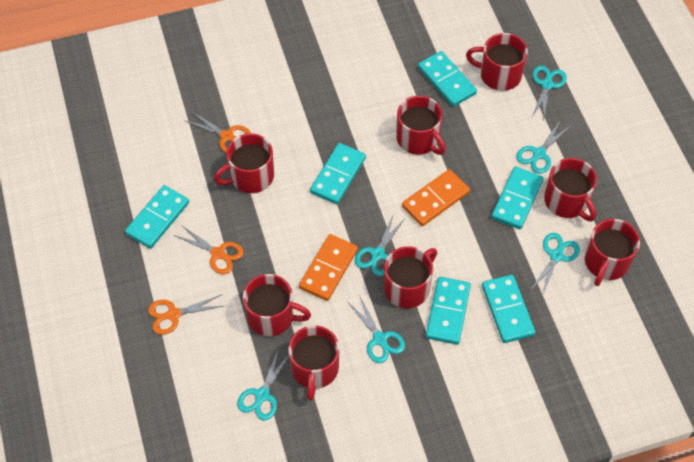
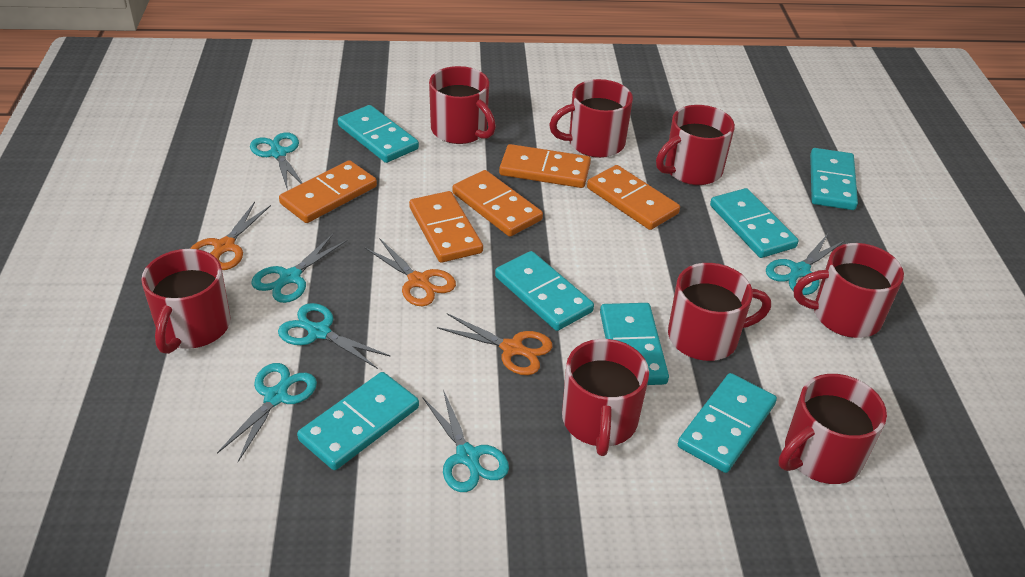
orange domino: 2 -> 5
turquoise domino: 6 -> 7

